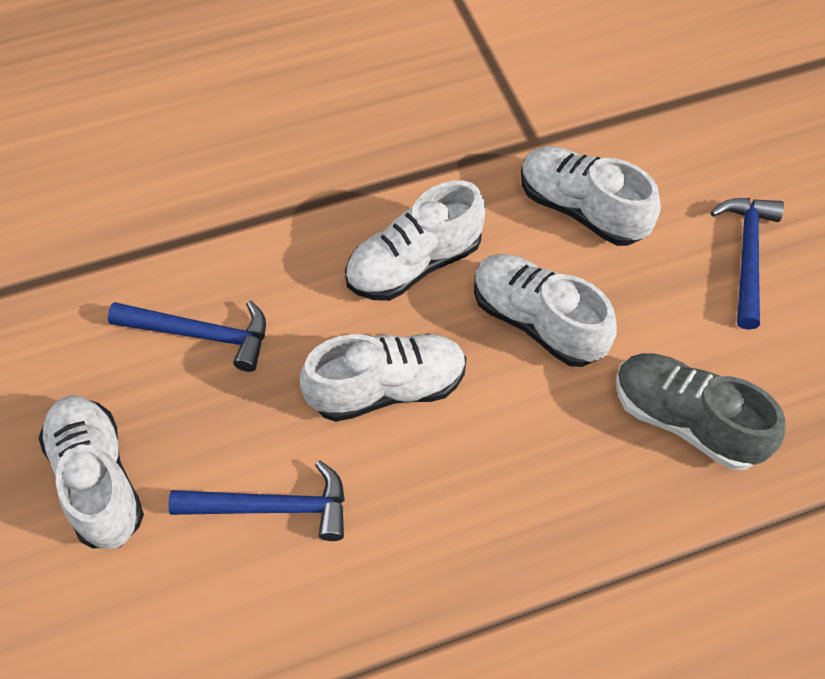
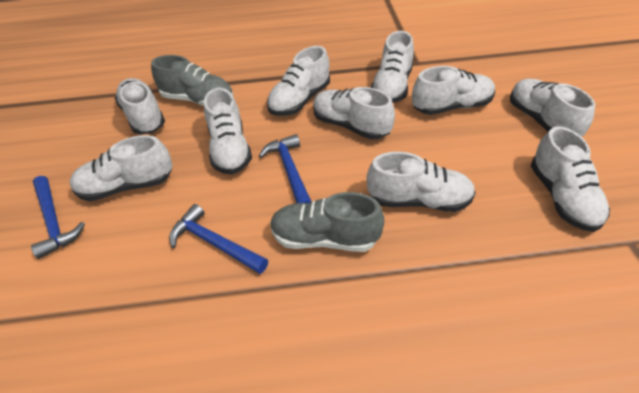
grey shoe: 1 -> 2
white shoe: 5 -> 10

